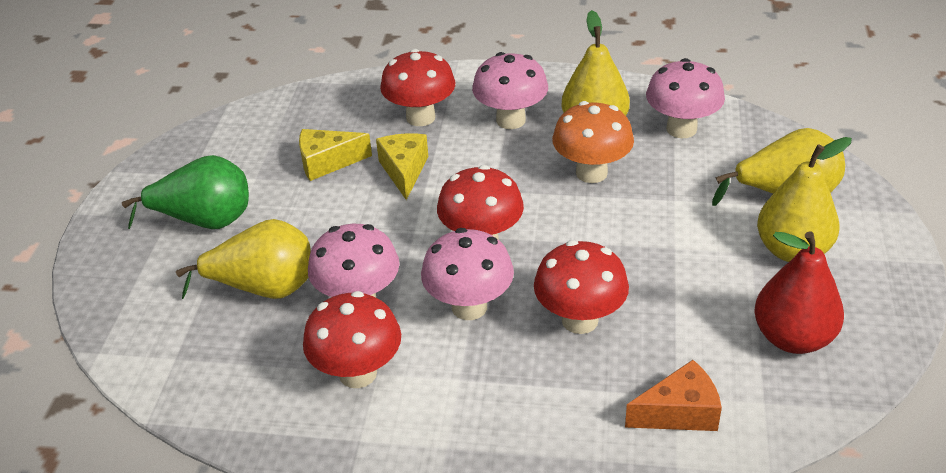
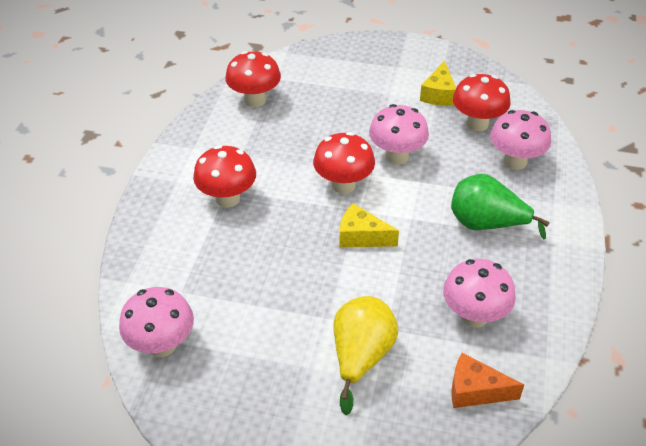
orange mushroom: 1 -> 0
red pear: 1 -> 0
yellow pear: 4 -> 1

